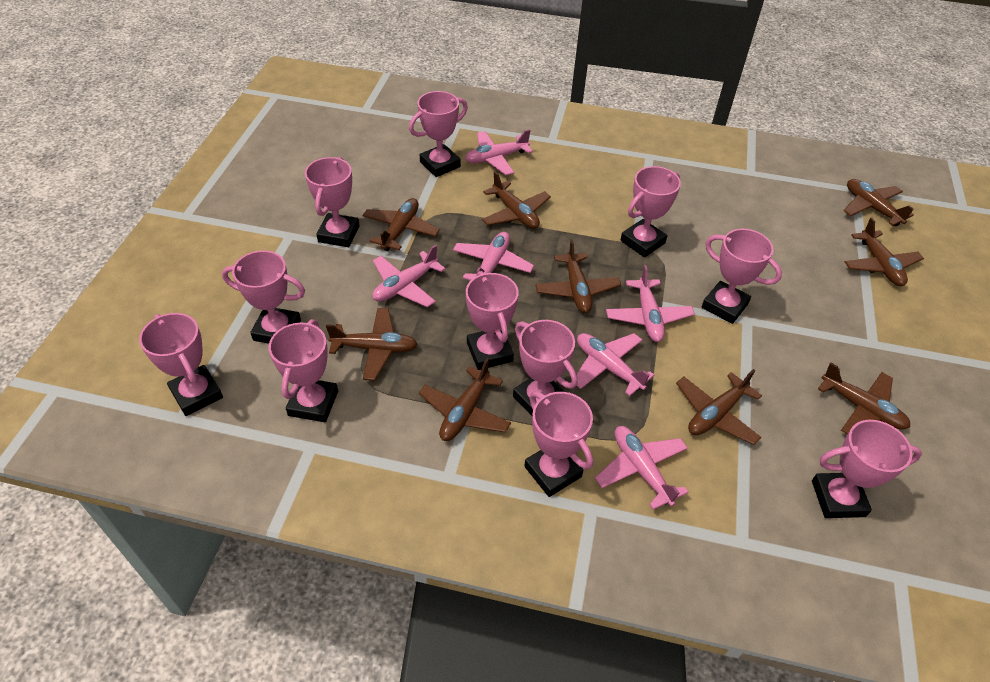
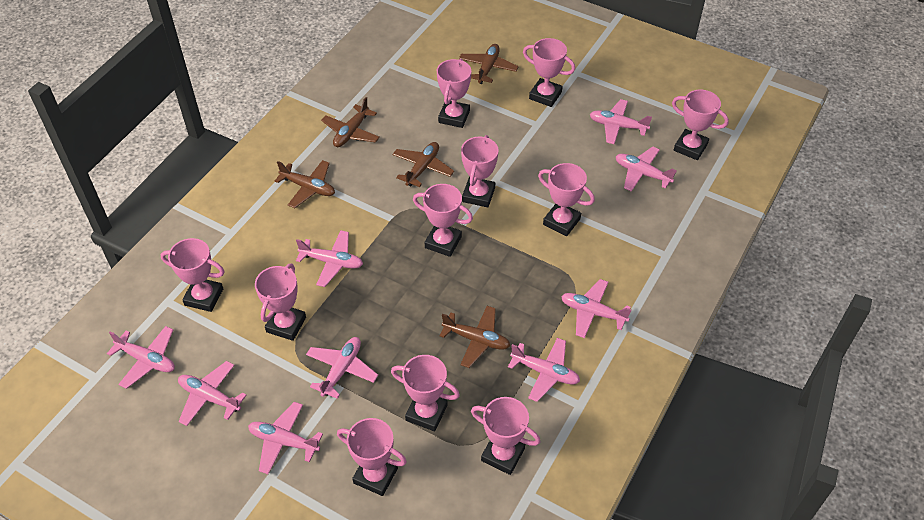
brown plane: 9 -> 5
pink plane: 6 -> 9

